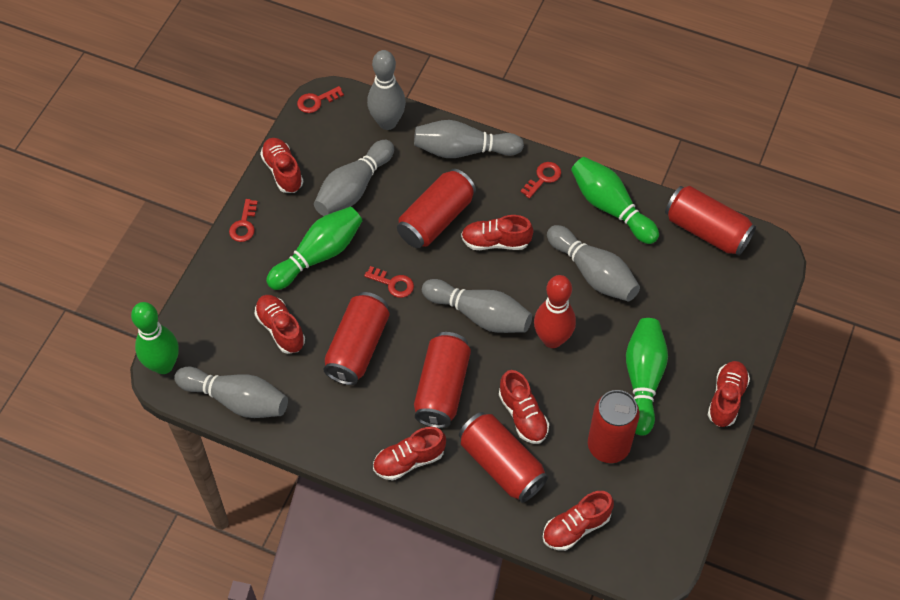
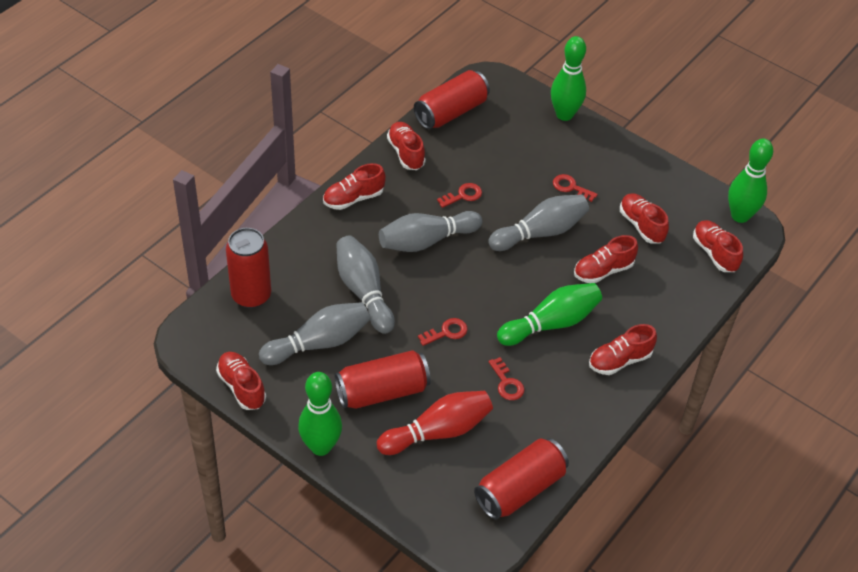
grey bowling pin: 6 -> 4
red can: 6 -> 4

